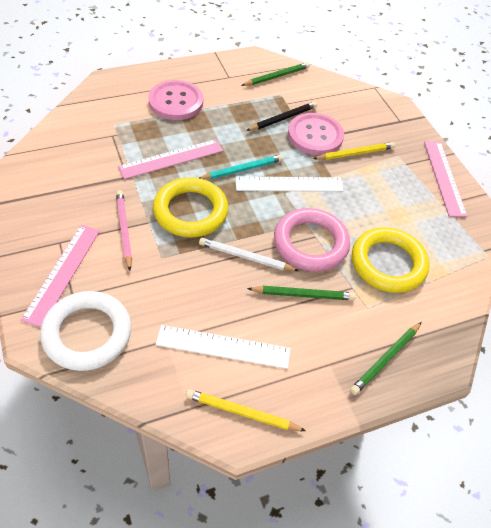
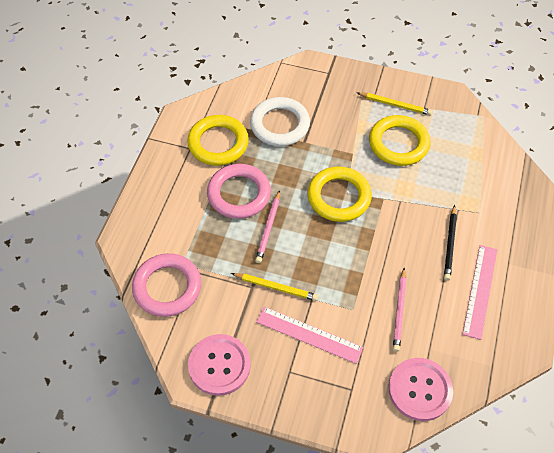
green pencil: 3 -> 0
pink pencil: 1 -> 2
pink ring: 1 -> 2
pink ruler: 3 -> 2
turquoise pencil: 1 -> 0
white pencil: 1 -> 0
white ruler: 2 -> 0
yellow ring: 2 -> 3

